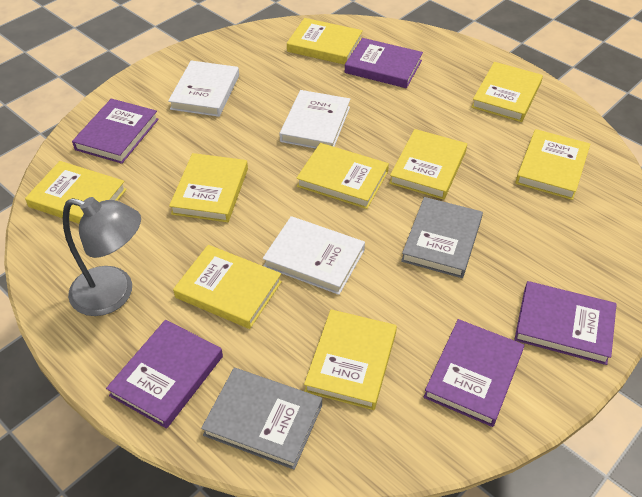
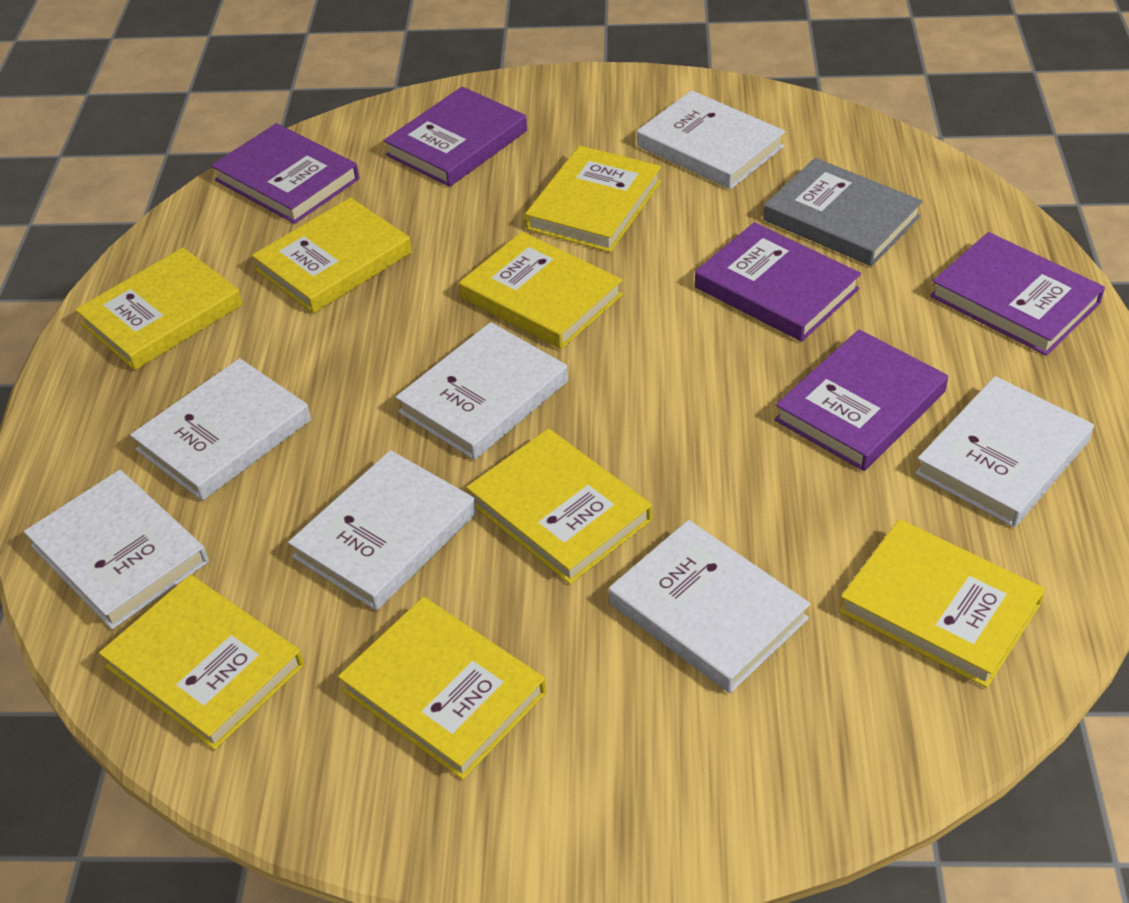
grey book: 2 -> 1
grey lamp: 1 -> 0
white book: 3 -> 7
yellow book: 9 -> 8

